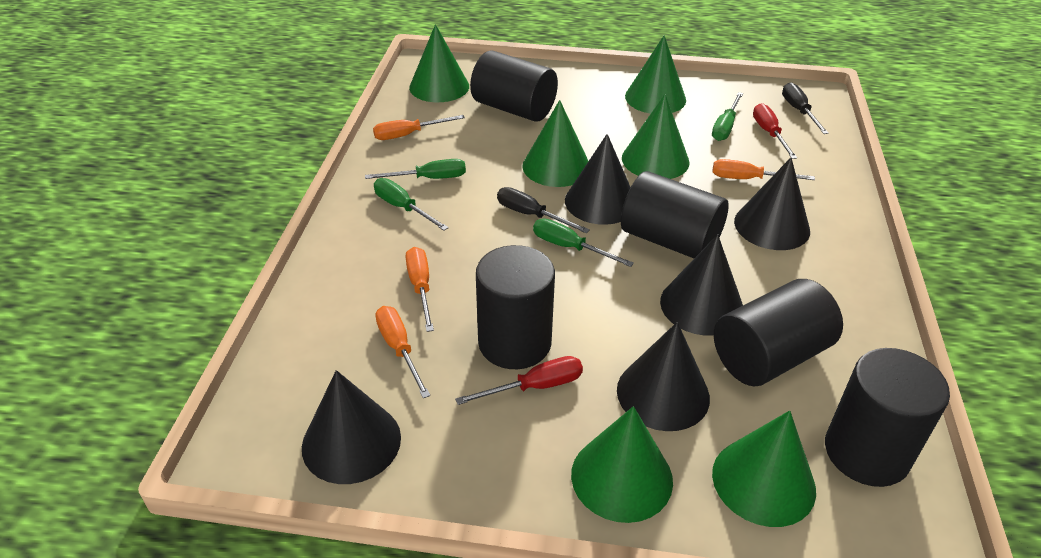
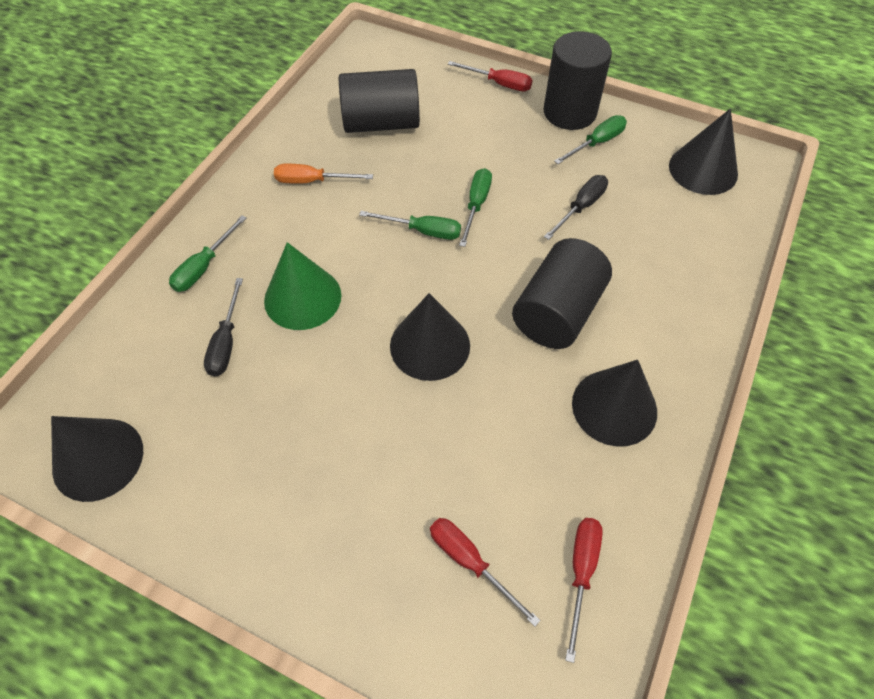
black cone: 5 -> 4
black cylinder: 5 -> 3
green cone: 6 -> 1
orange screwdriver: 4 -> 1
red screwdriver: 2 -> 3

